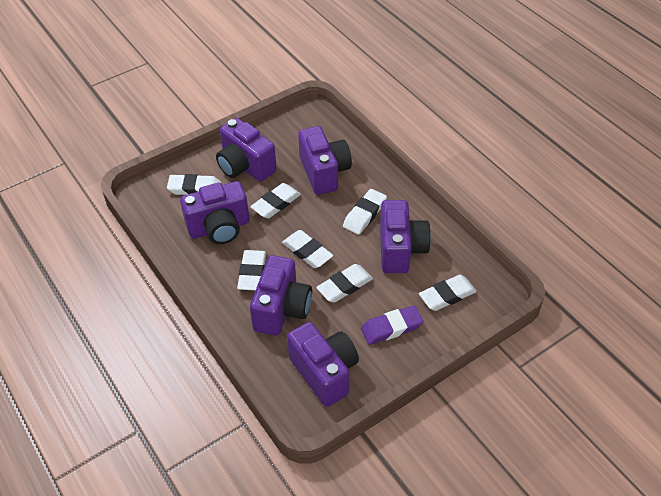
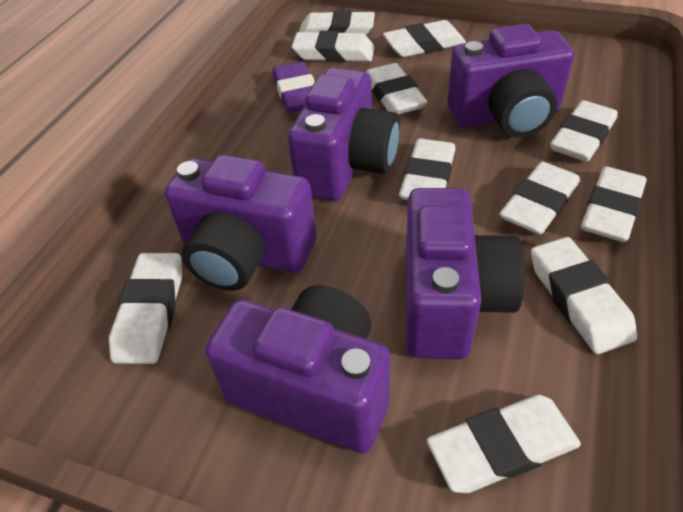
purple camera: 6 -> 5
white eraser: 7 -> 11

